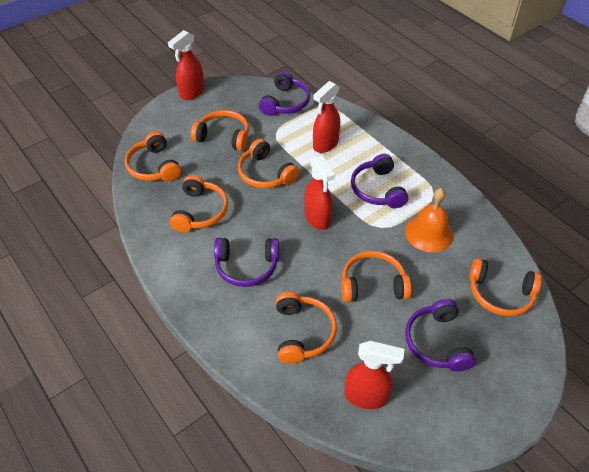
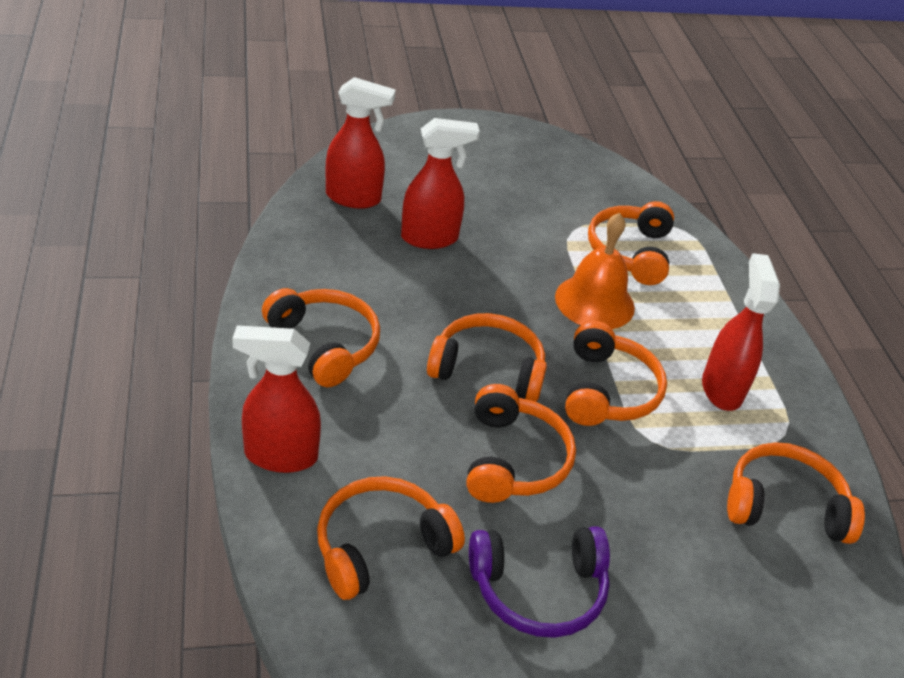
purple headphones: 4 -> 1

